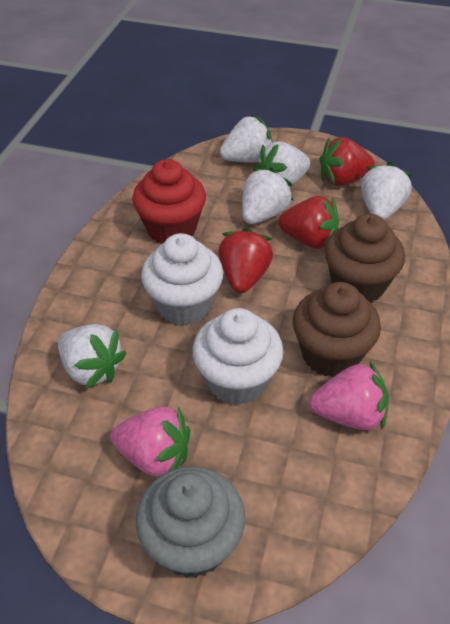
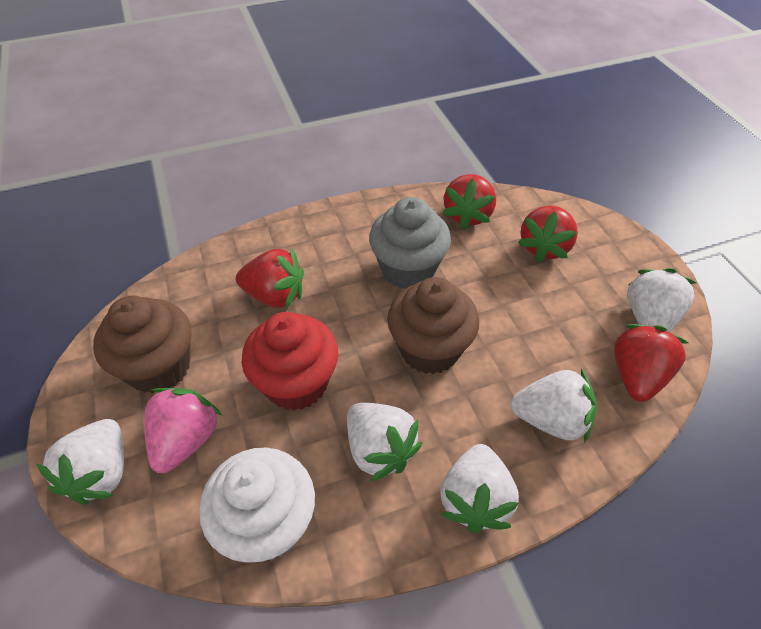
pink strawberry: 2 -> 1
red strawberry: 3 -> 4
white cupcake: 2 -> 1

